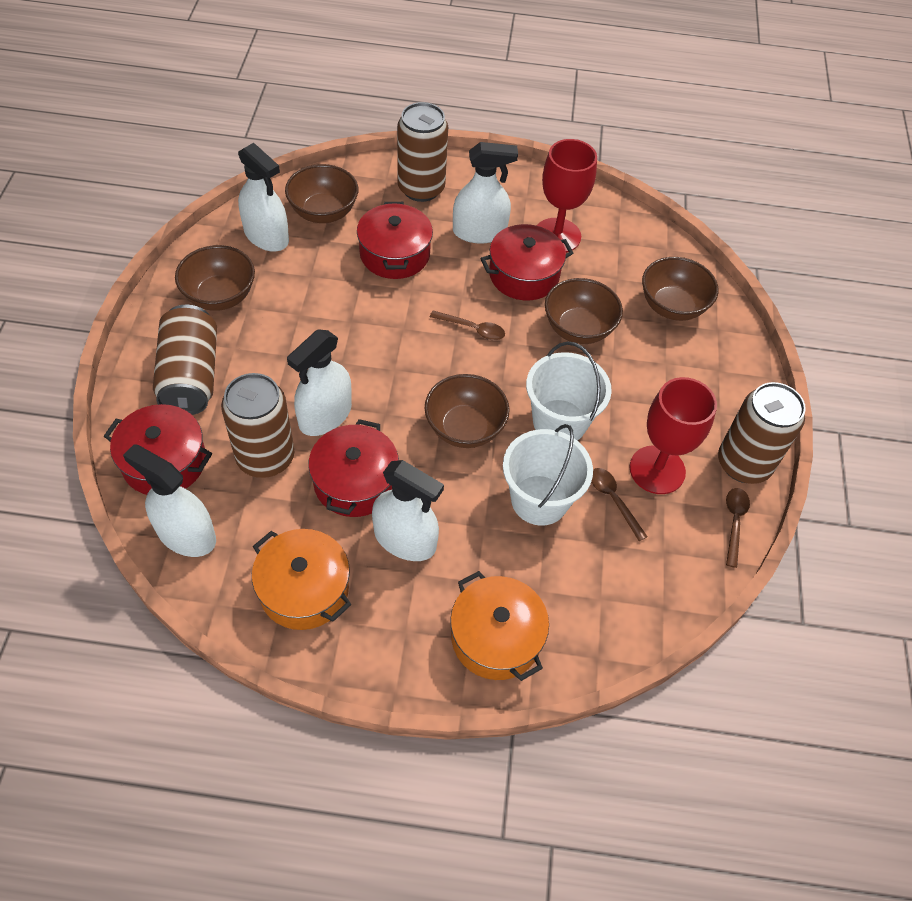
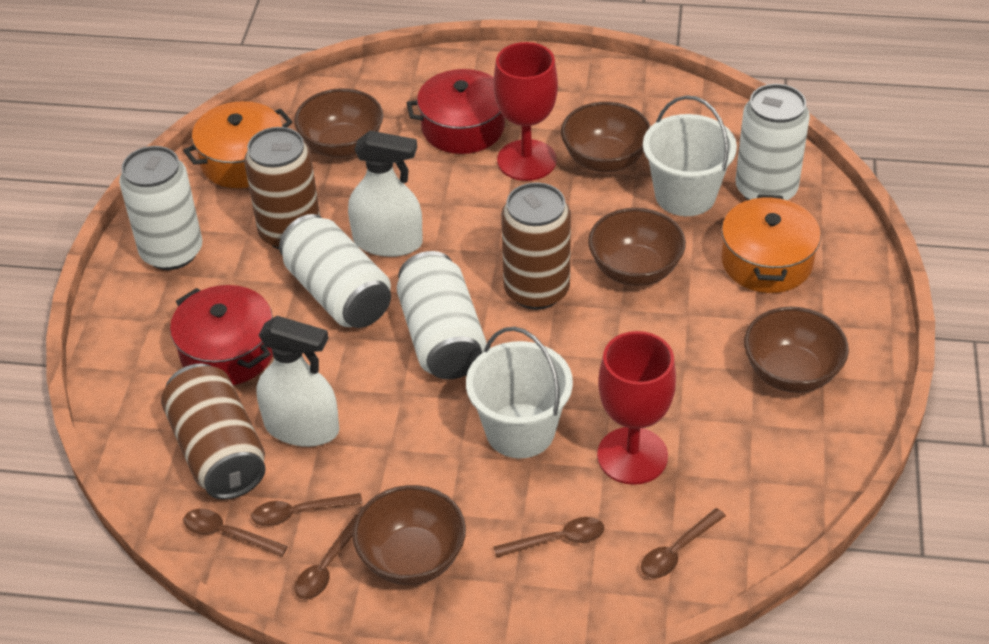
brown can: 4 -> 3
brown spoon: 3 -> 5
red pot: 4 -> 2
white can: 0 -> 4
white spray bottle: 5 -> 2

